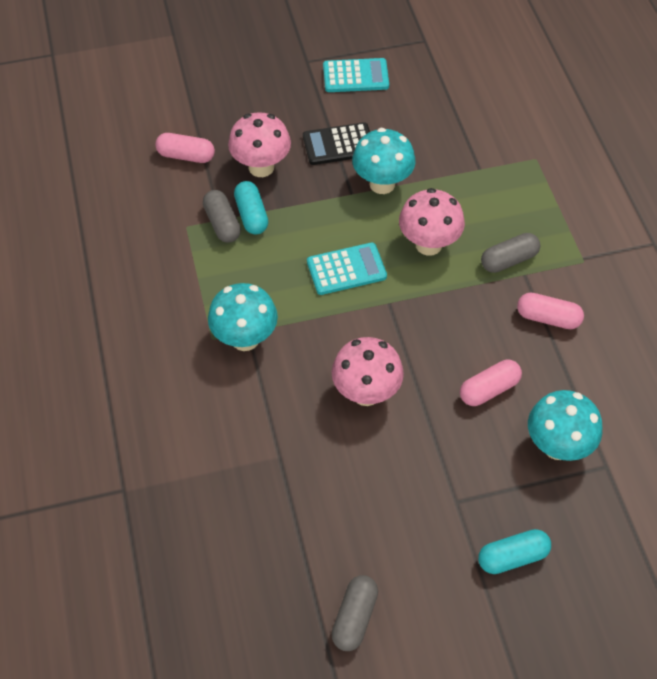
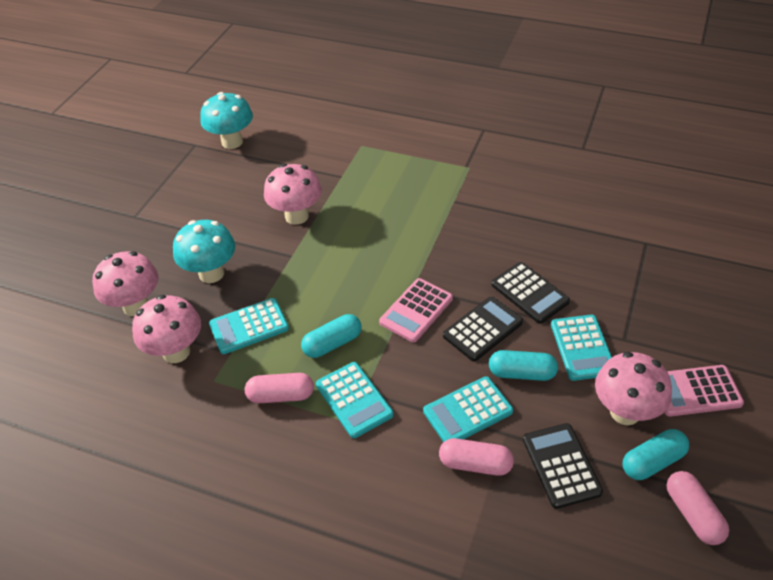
black calculator: 1 -> 3
grey capsule: 3 -> 0
pink calculator: 0 -> 2
pink mushroom: 3 -> 4
turquoise calculator: 2 -> 4
turquoise capsule: 2 -> 3
turquoise mushroom: 3 -> 2

